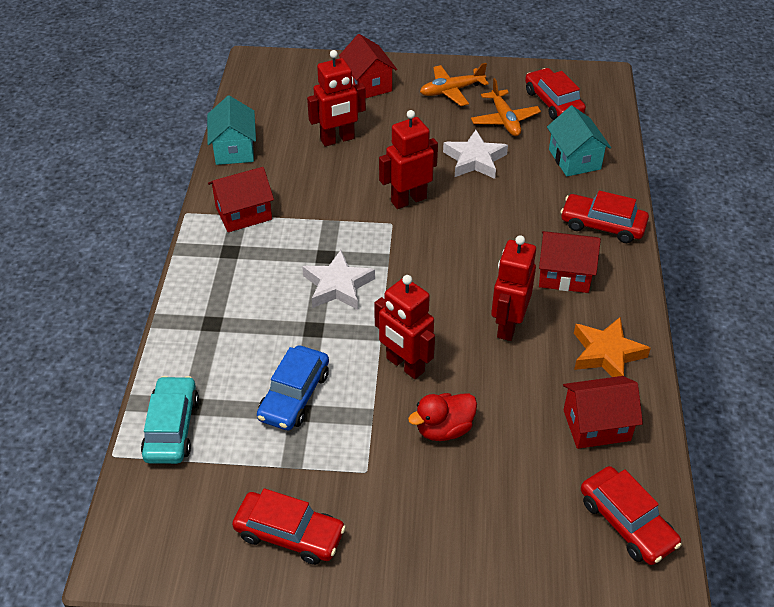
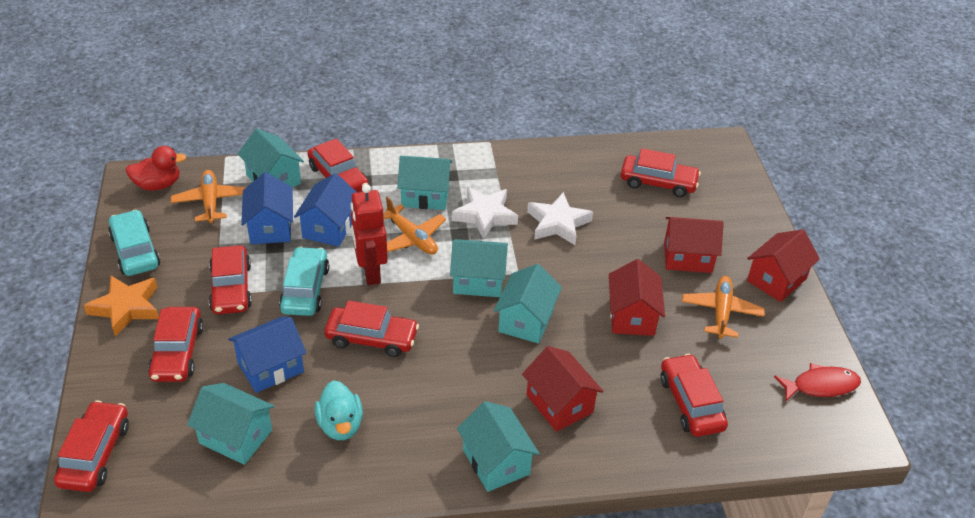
blue car: 1 -> 0
blue house: 0 -> 3
orange plane: 2 -> 3
red car: 4 -> 7
red fish: 0 -> 1
red robot: 4 -> 1
turquoise car: 1 -> 2
turquoise duck: 0 -> 1
turquoise house: 2 -> 6

